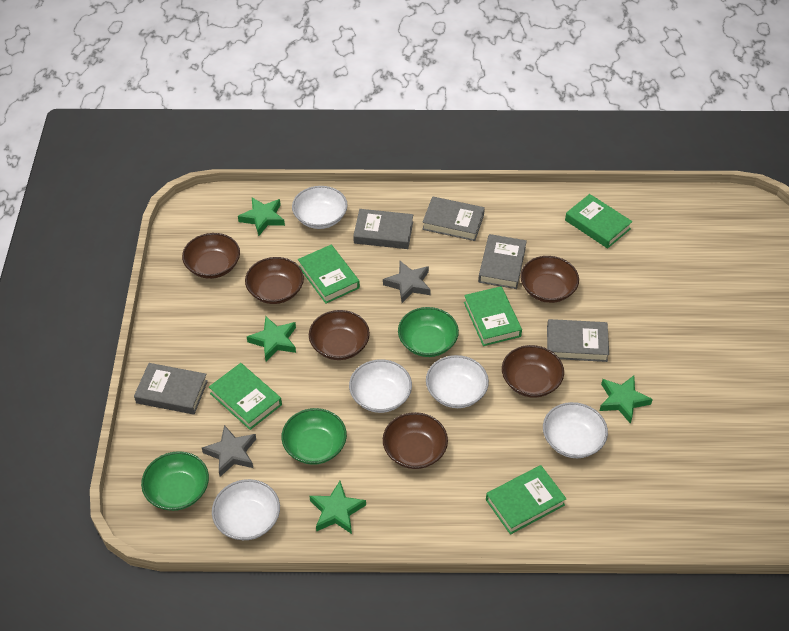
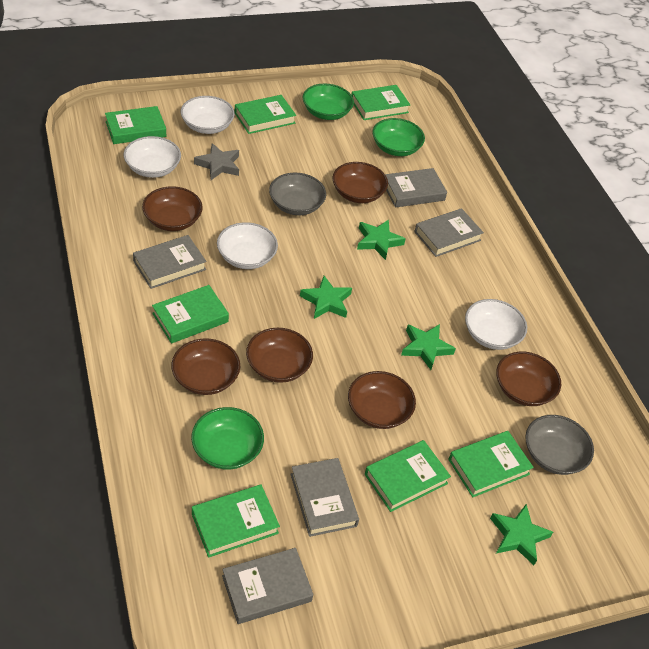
green book: 5 -> 7
grey bowl: 0 -> 2
grey star: 2 -> 1
white bowl: 5 -> 4

